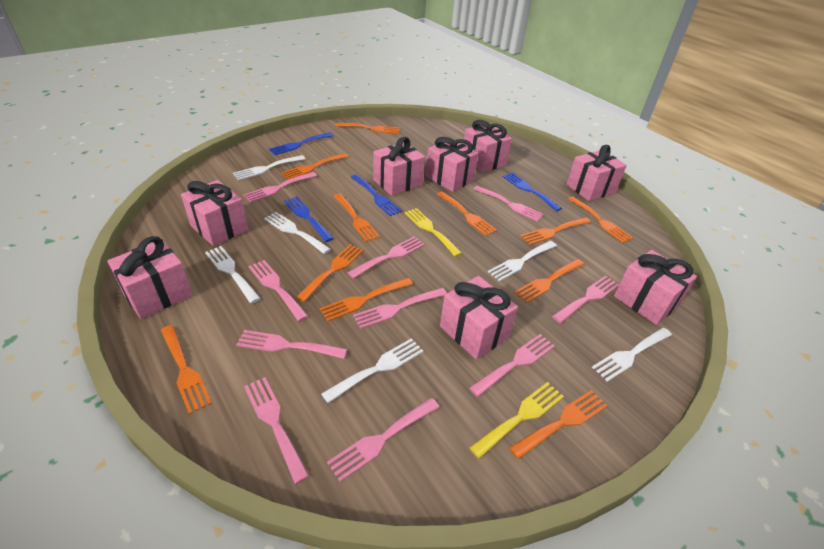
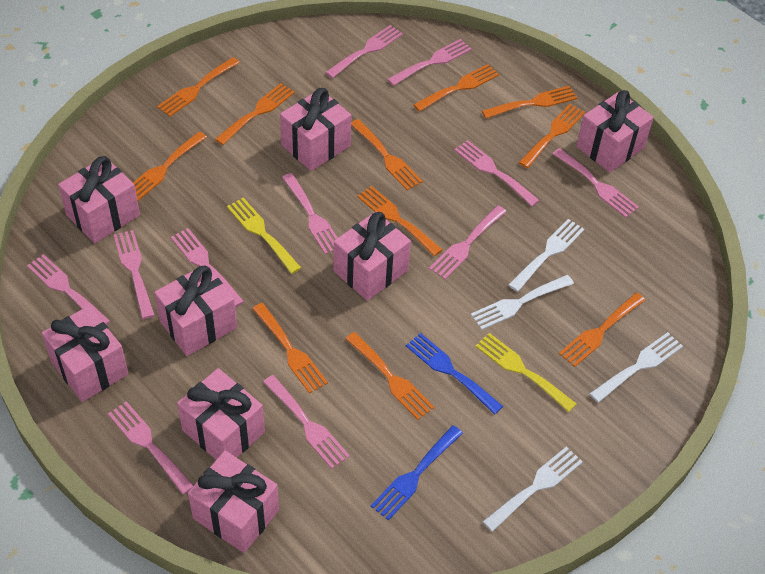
blue fork: 4 -> 2
pink fork: 10 -> 11
white fork: 6 -> 4

